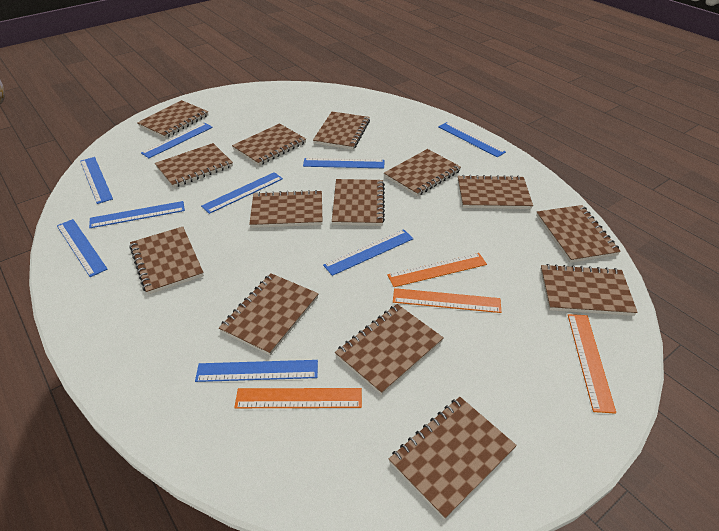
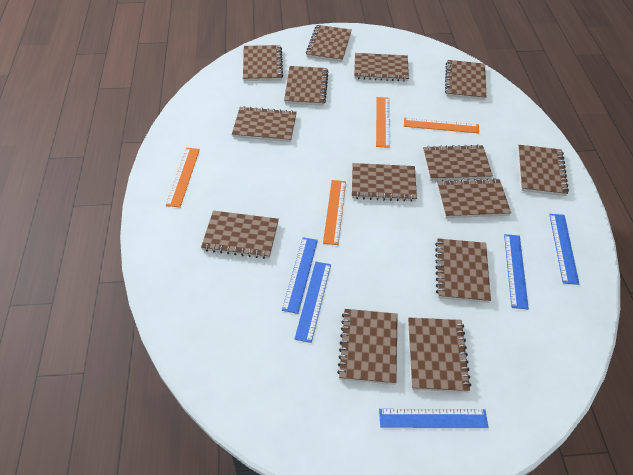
blue ruler: 9 -> 5

